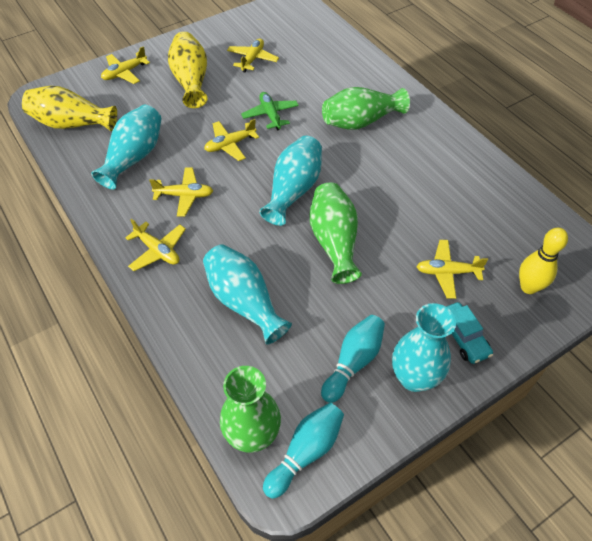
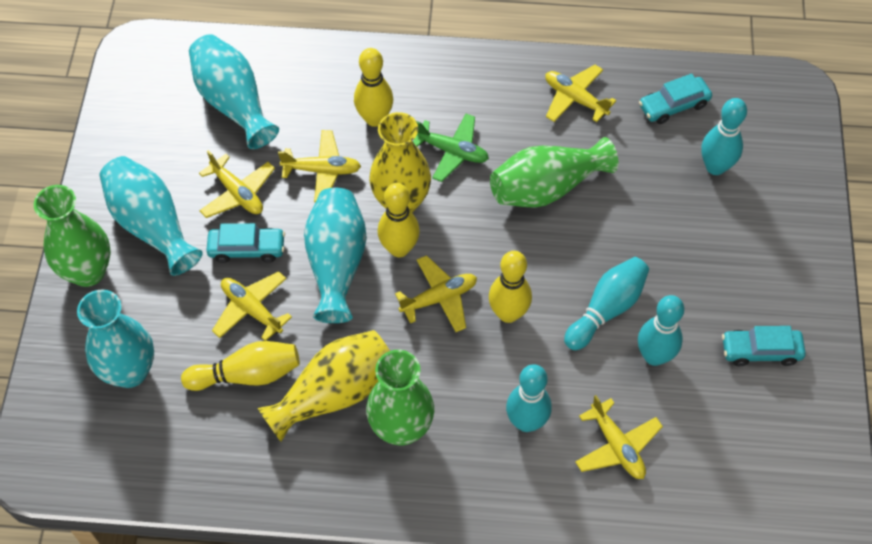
turquoise bowling pin: 2 -> 4
turquoise car: 1 -> 3
yellow bowling pin: 1 -> 4

